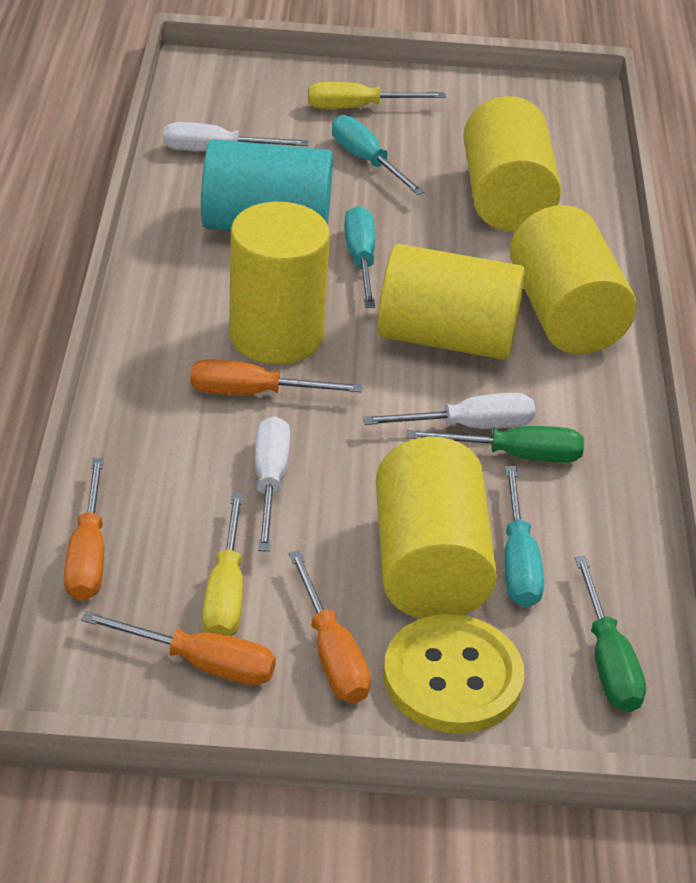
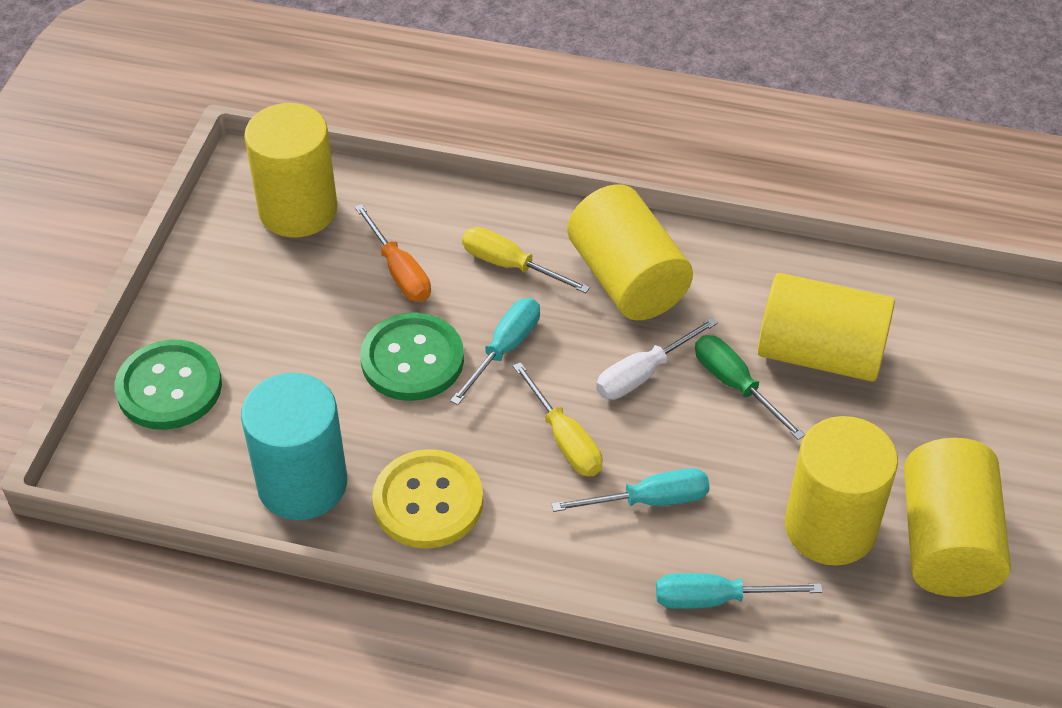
green button: 0 -> 2
green screwdriver: 2 -> 1
orange screwdriver: 4 -> 1
white screwdriver: 3 -> 1

